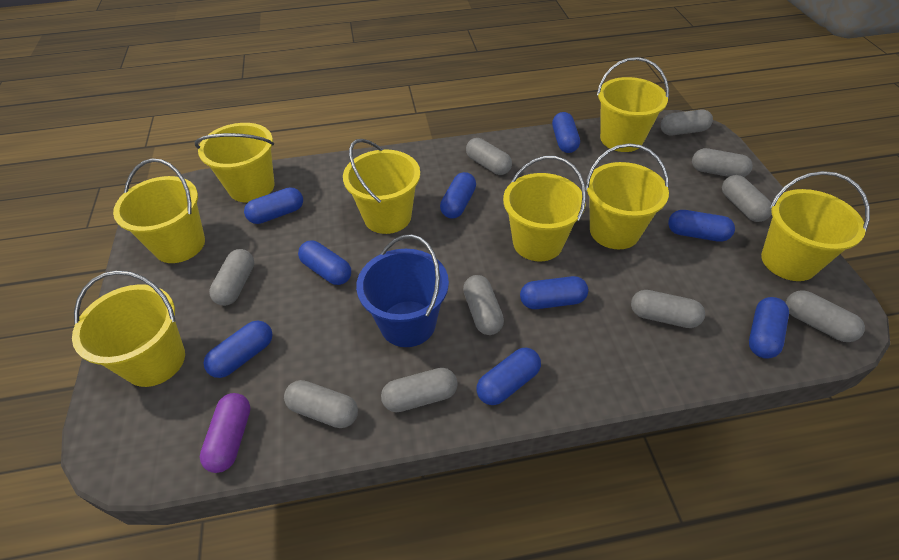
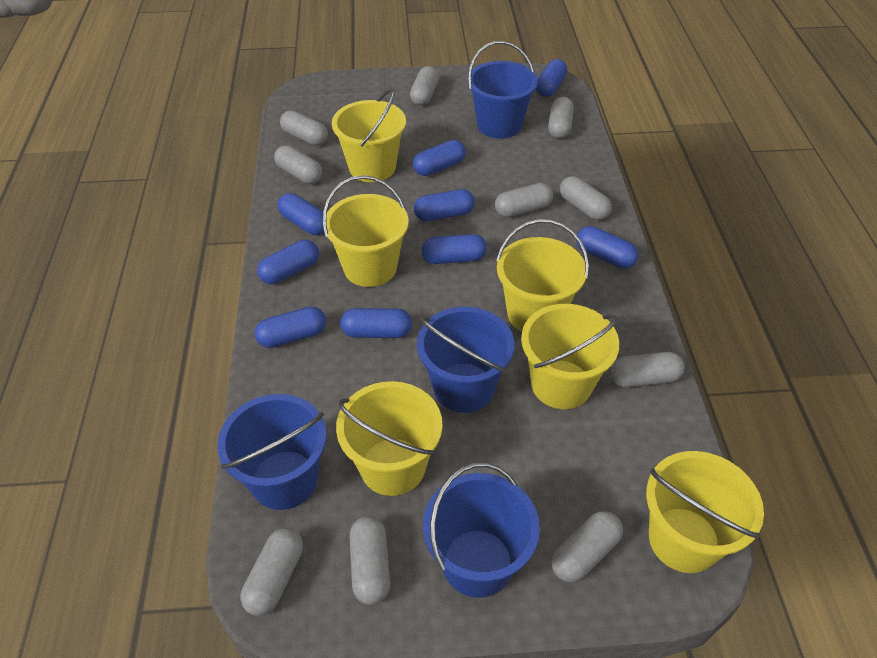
blue bucket: 1 -> 4
purple capsule: 1 -> 0
yellow bucket: 8 -> 6

